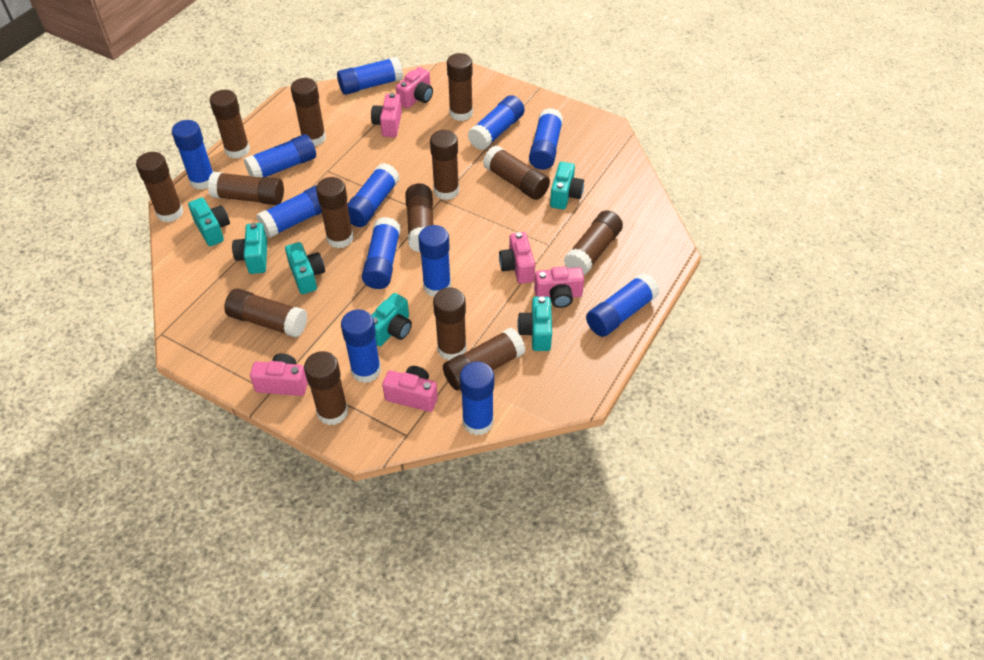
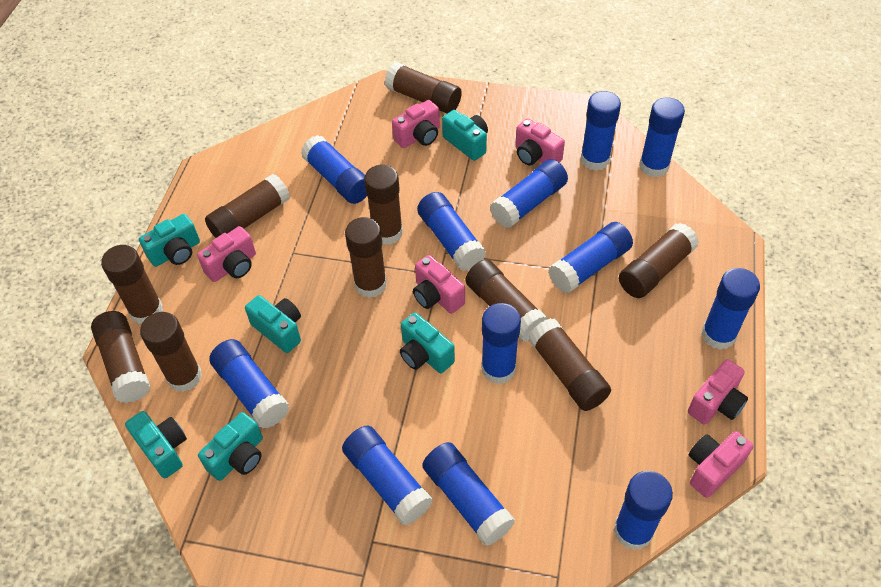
brown glue stick: 14 -> 10

